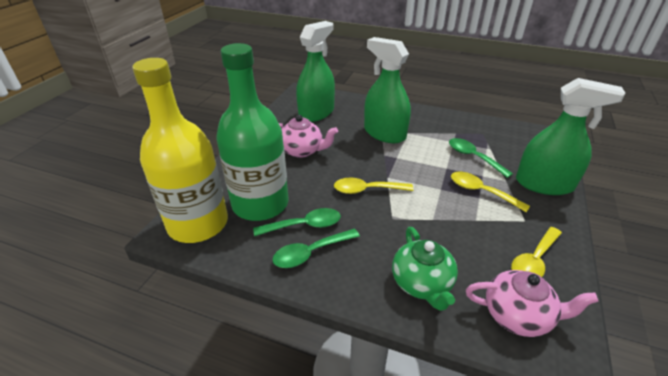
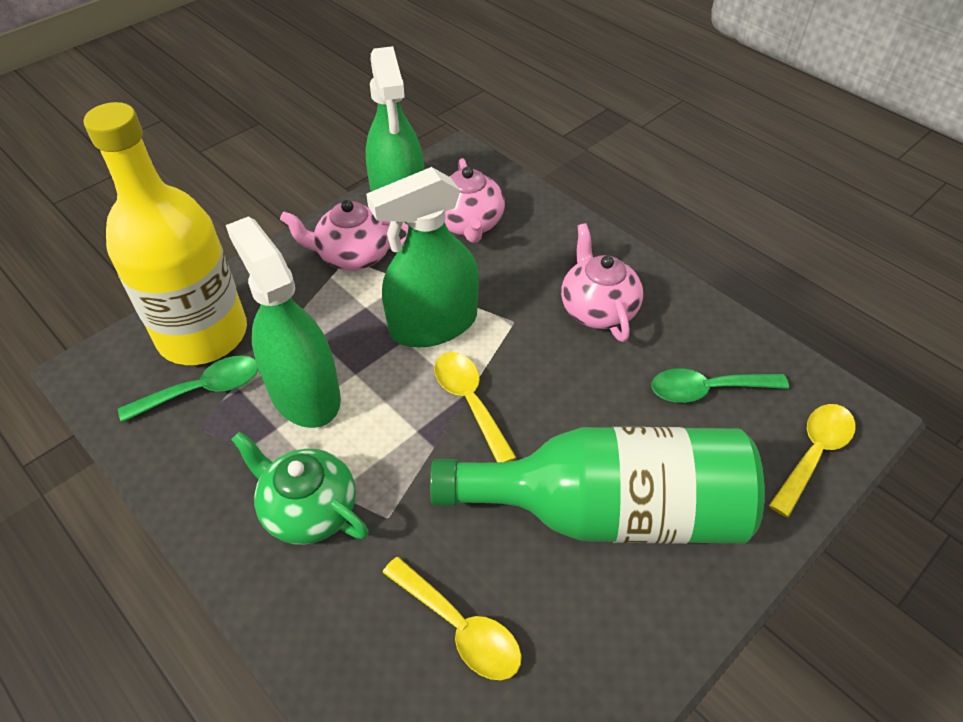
green spoon: 3 -> 2
pink teapot: 2 -> 3

